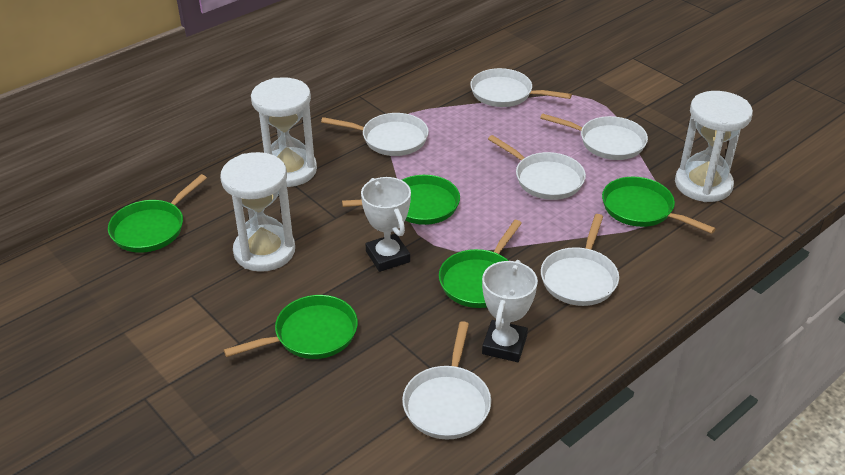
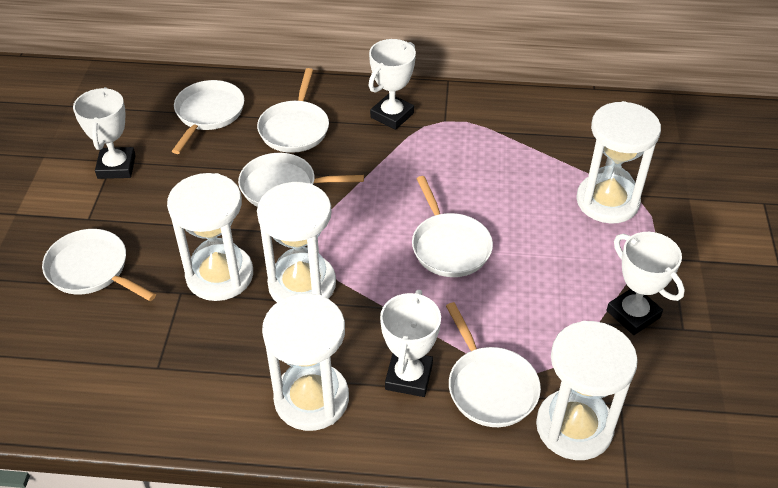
green pan: 5 -> 0
white hourglass: 3 -> 5
white trophy: 2 -> 4

